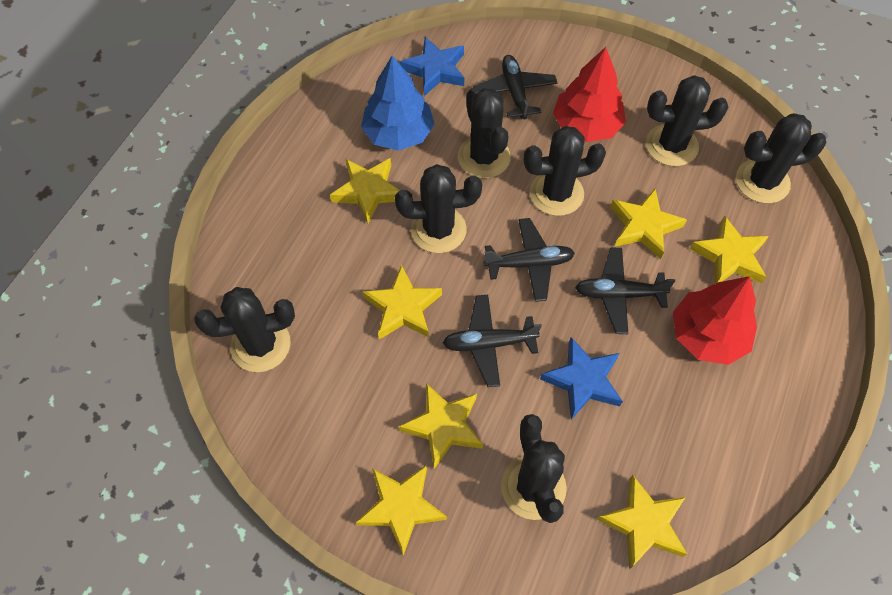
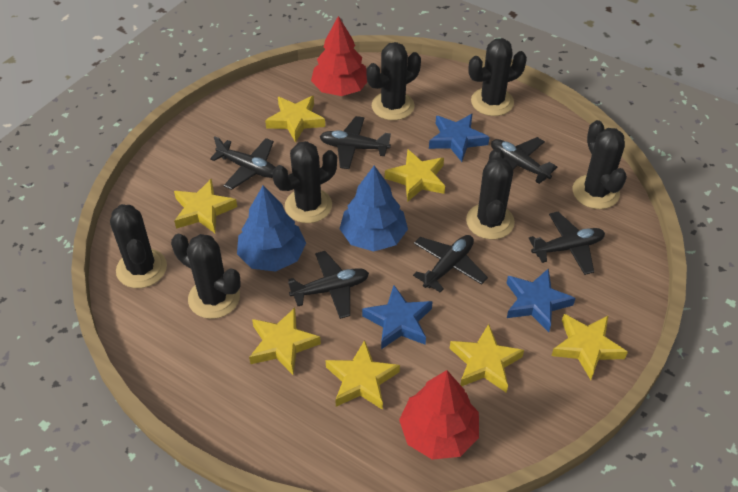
black plane: 4 -> 6
blue star: 2 -> 3
blue tree: 1 -> 2

